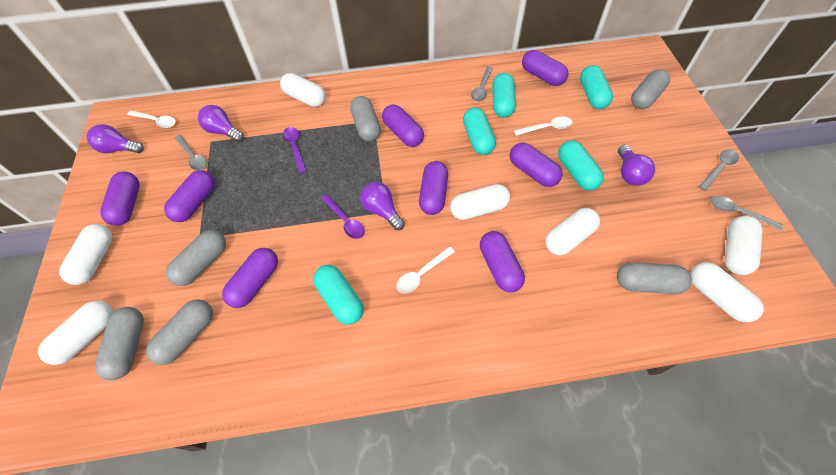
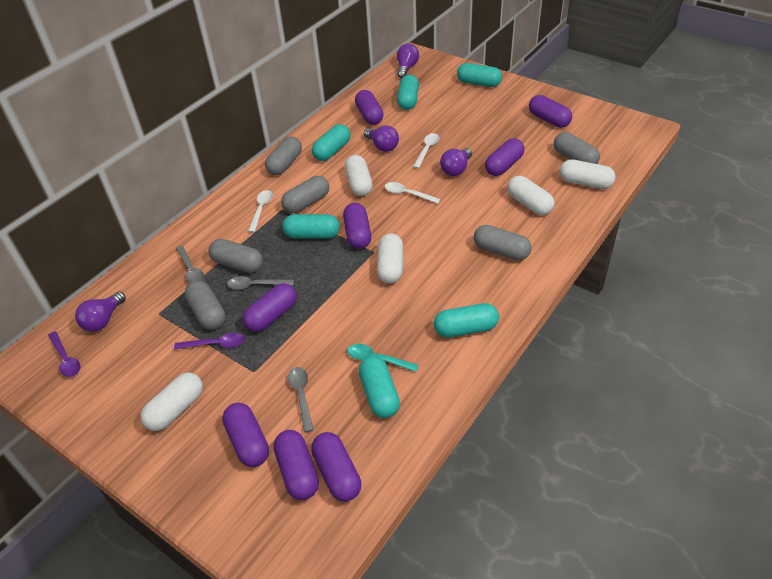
grey spoon: 4 -> 3
turquoise capsule: 5 -> 6
turquoise spoon: 0 -> 1
white capsule: 7 -> 5

